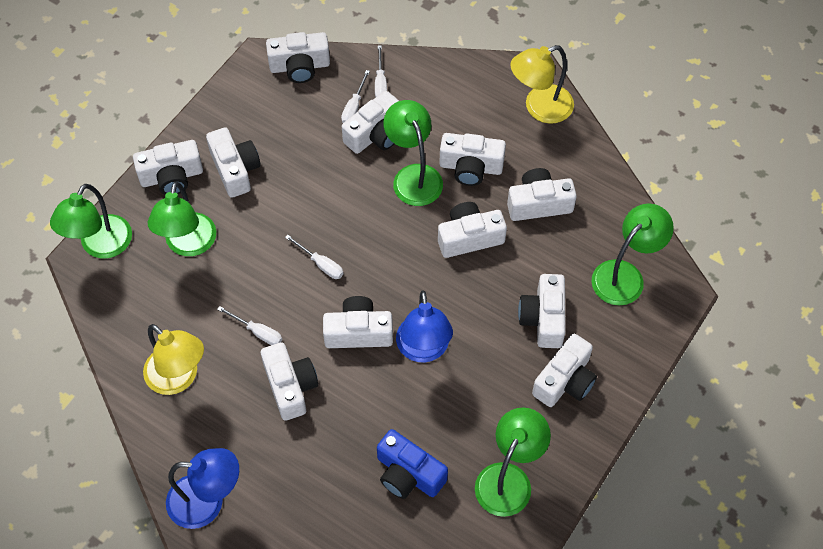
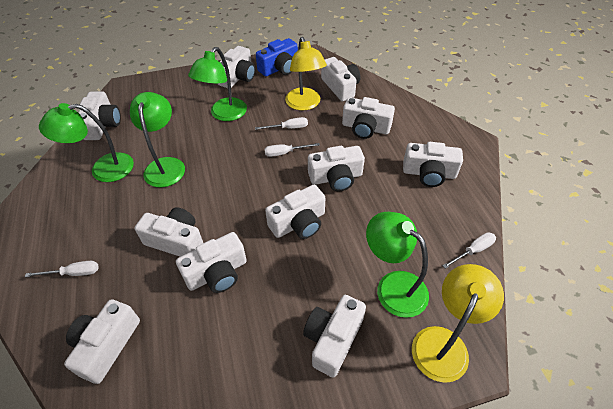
blue lamp: 2 -> 0
green lamp: 5 -> 4

